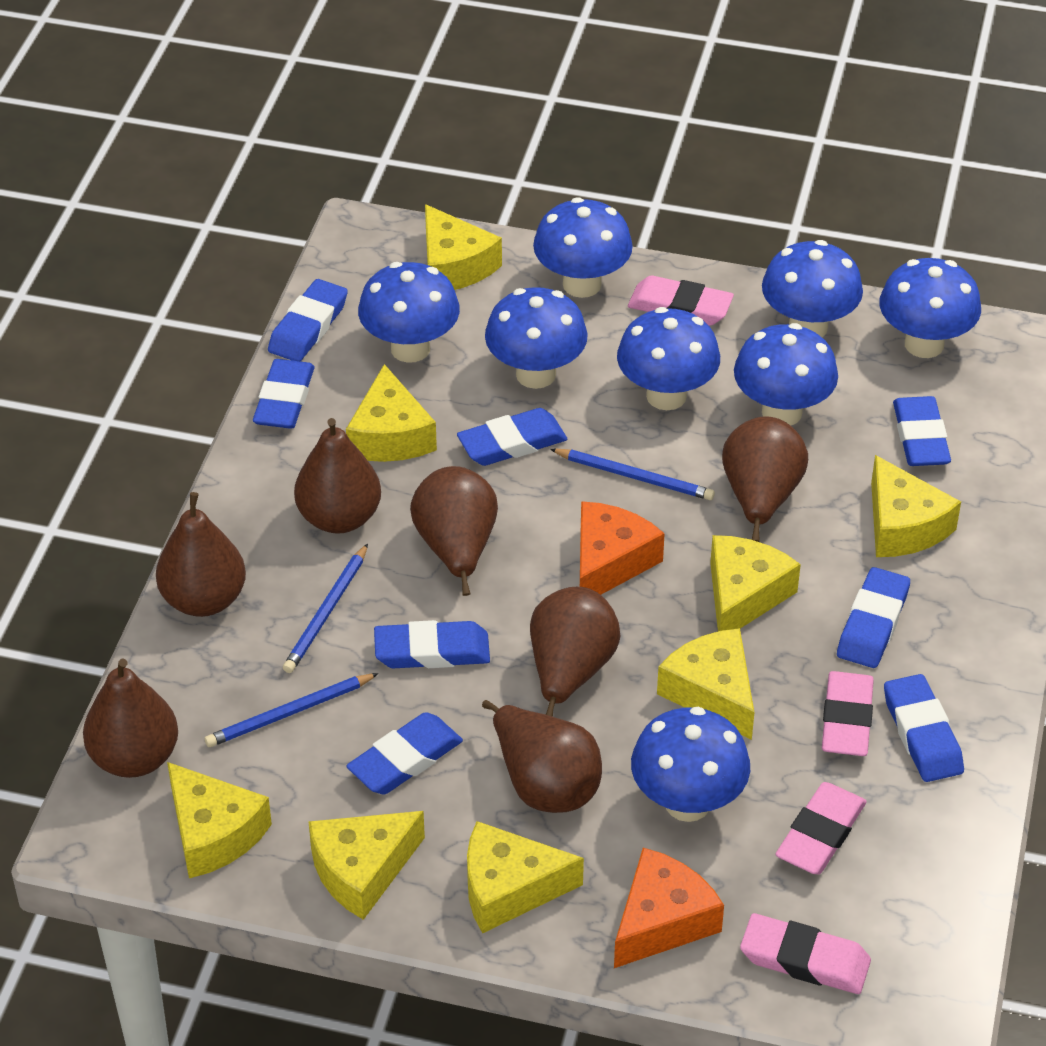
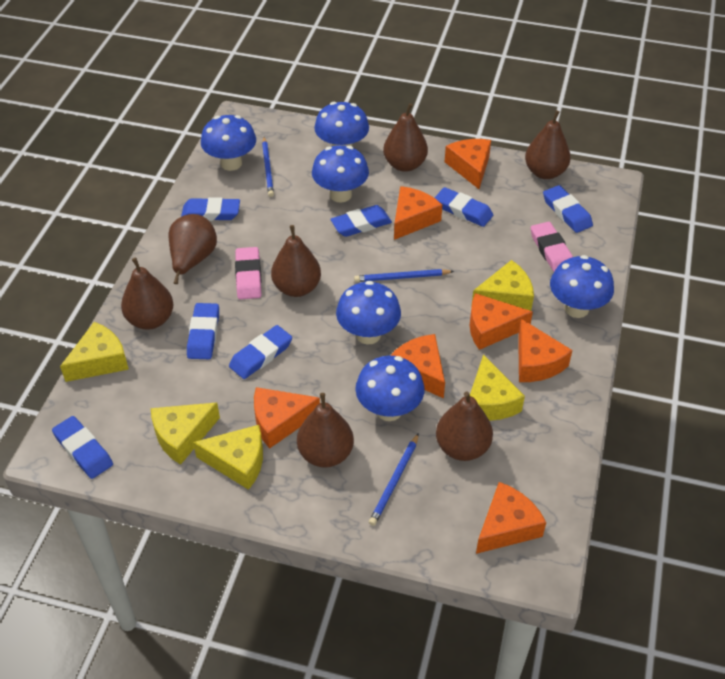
blue eraser: 8 -> 7
blue mushroom: 8 -> 6
orange cheese: 2 -> 7
pink eraser: 4 -> 2
yellow cheese: 8 -> 5

